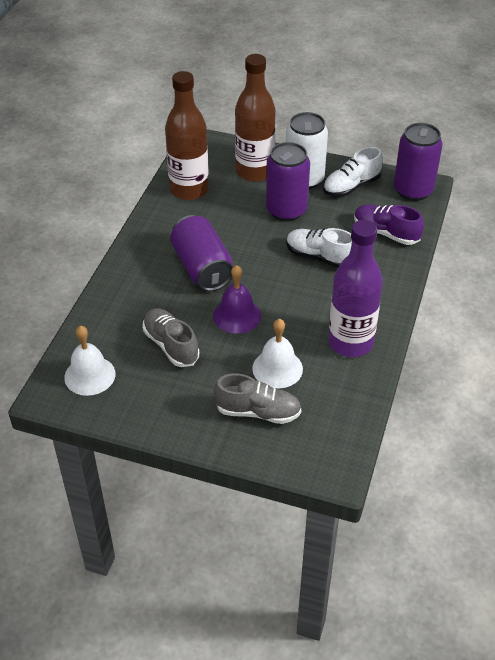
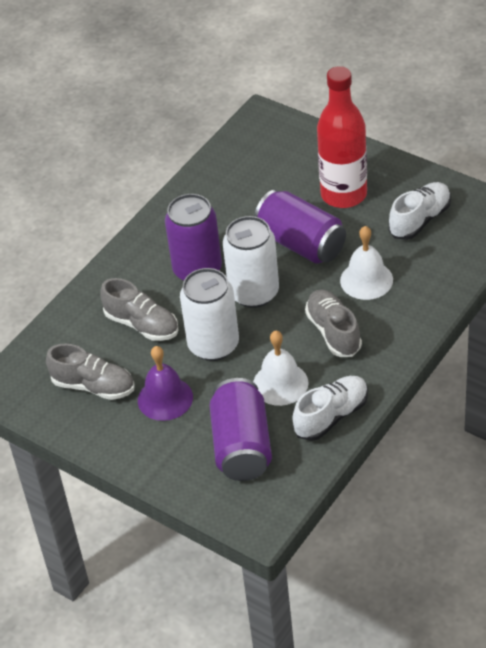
brown bottle: 2 -> 0
grey shoe: 2 -> 3
purple bottle: 1 -> 0
purple shoe: 1 -> 0
red bottle: 0 -> 1
white can: 1 -> 2

